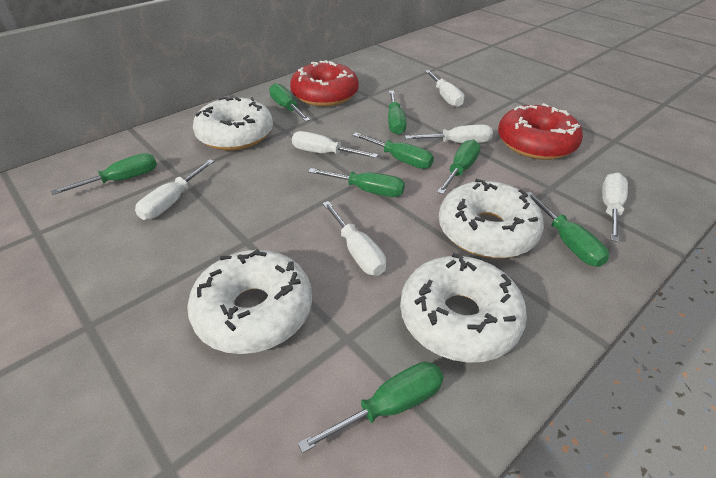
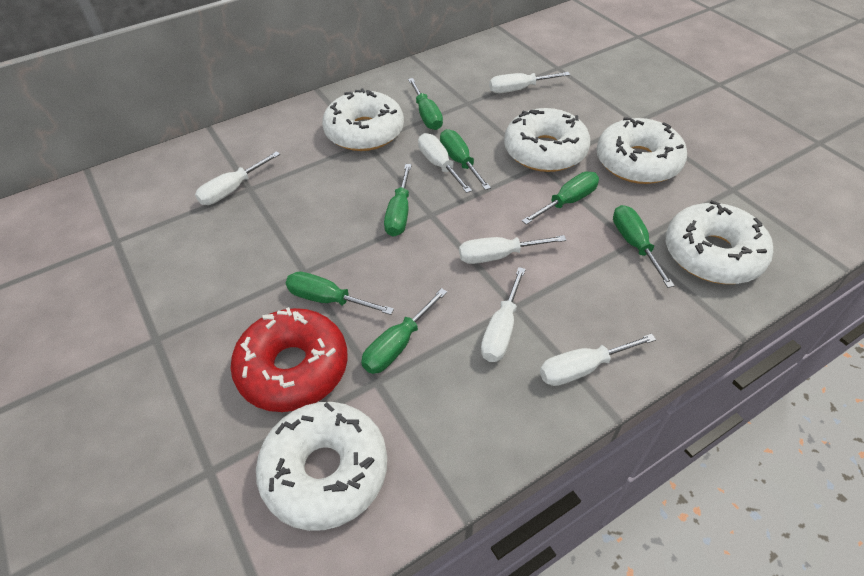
green screwdriver: 8 -> 7
red donut: 2 -> 1
white donut: 4 -> 5

